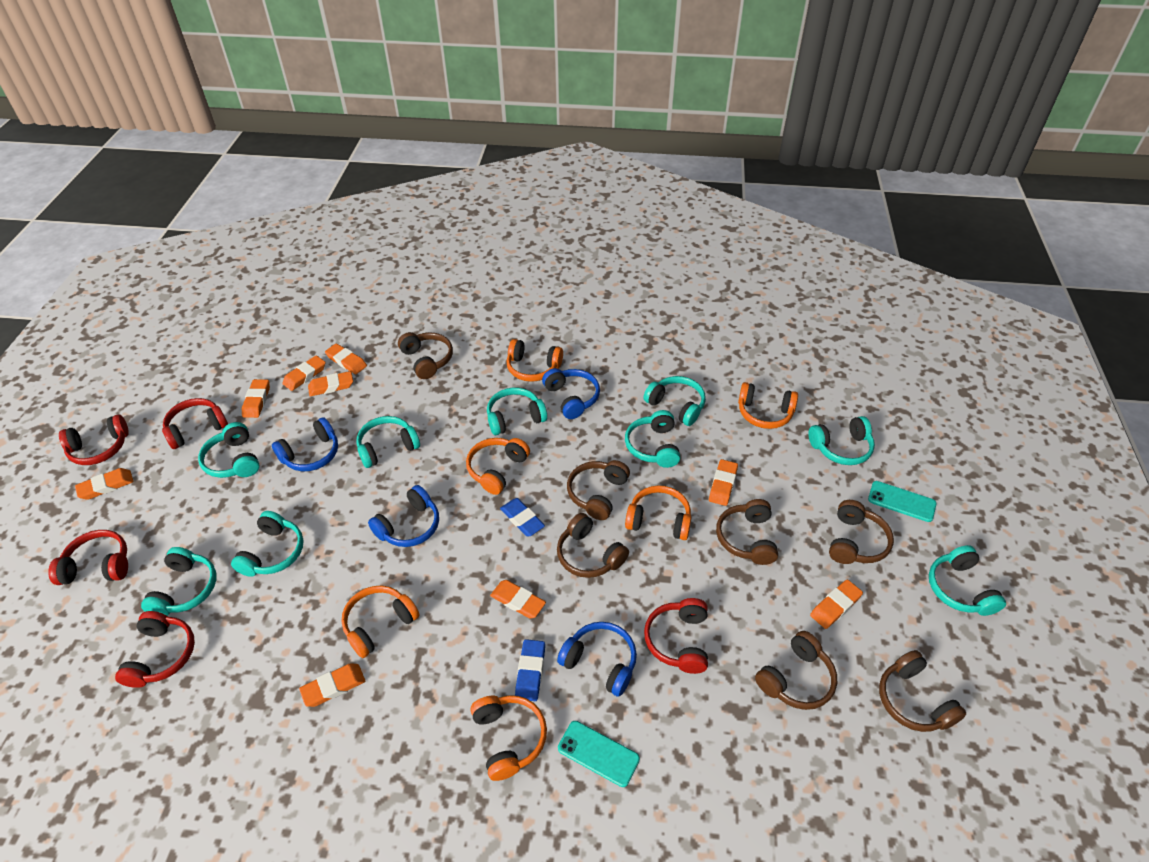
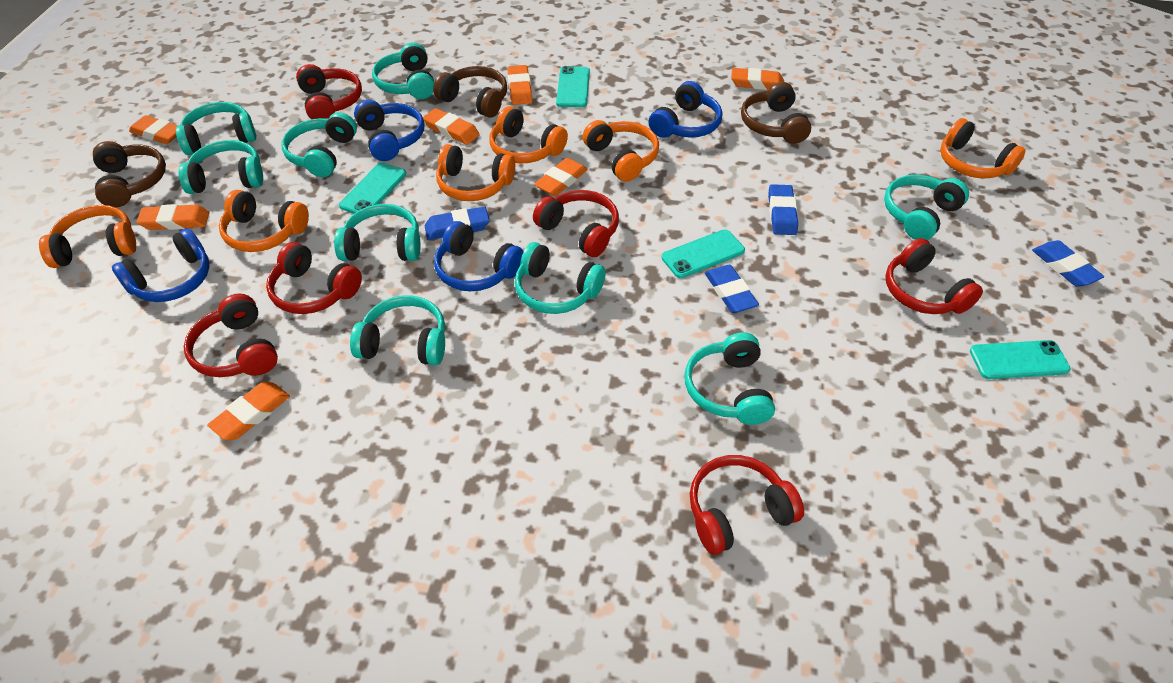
blue eraser: 2 -> 4
brown headphones: 7 -> 3
orange eraser: 9 -> 7
red headphones: 5 -> 6
turquoise phone: 2 -> 4

